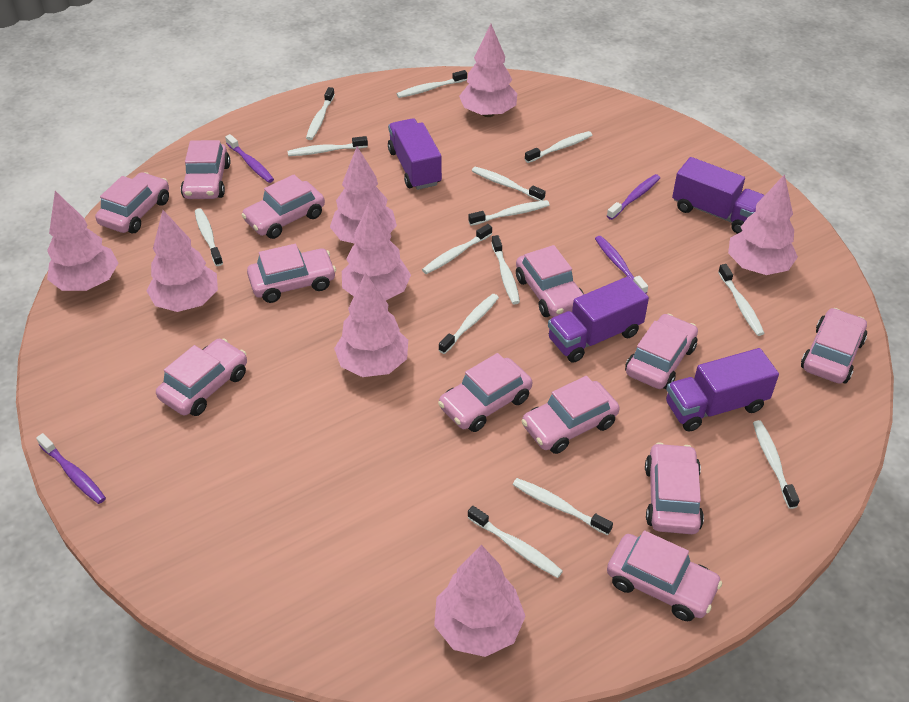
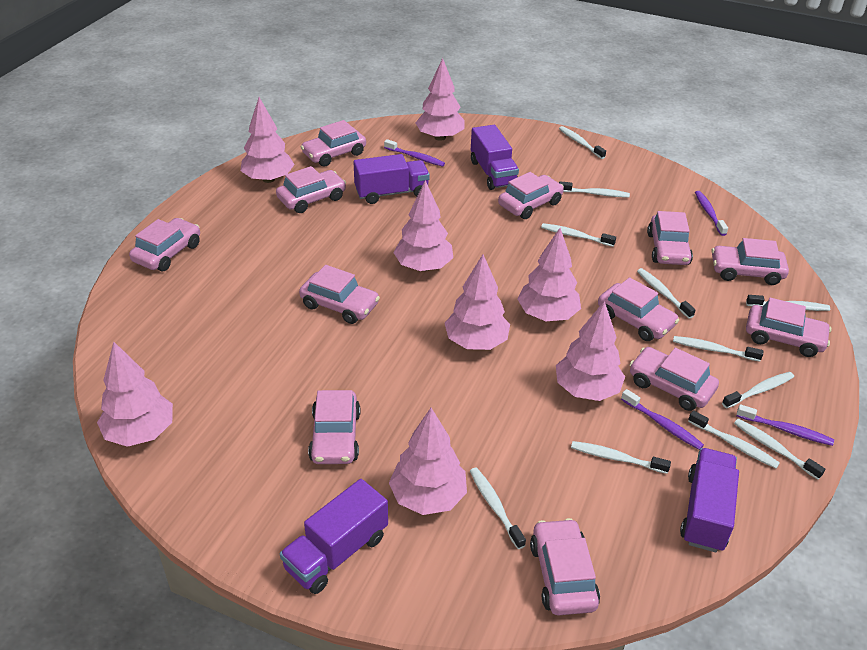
white toothbrush: 14 -> 11

